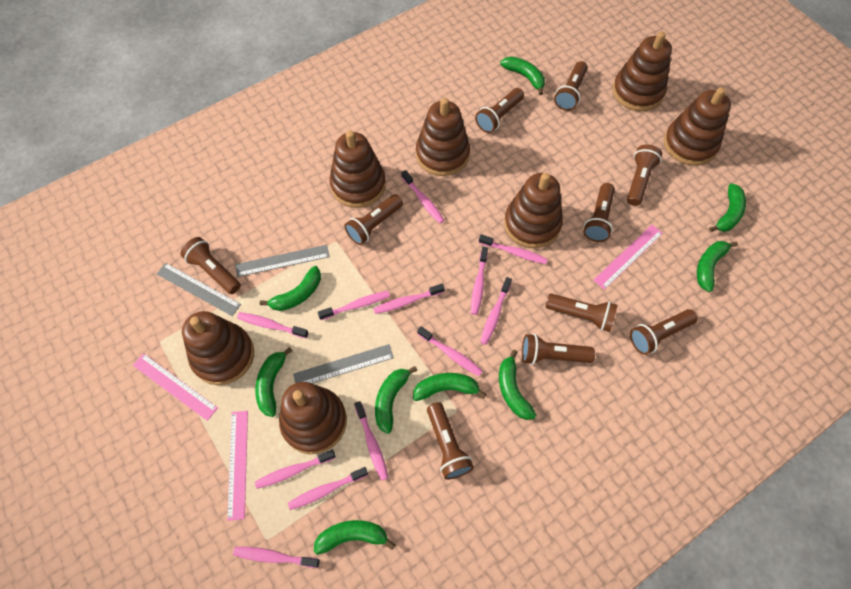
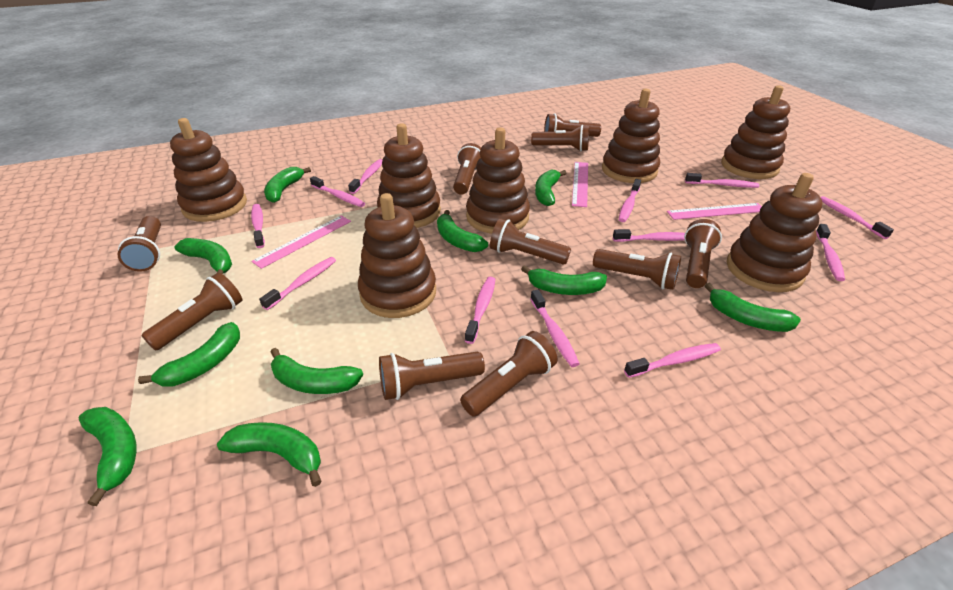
green banana: 9 -> 10
grey ruler: 3 -> 0

